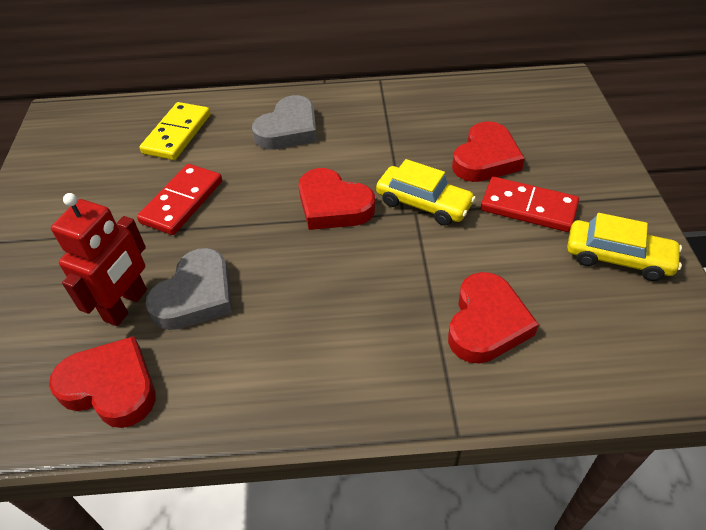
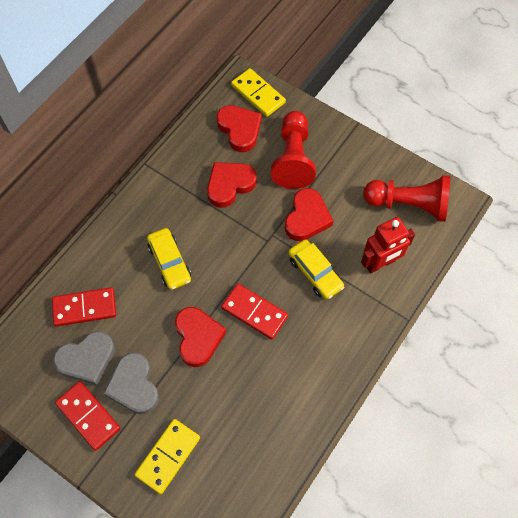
red domino: 2 -> 3
red pawn: 0 -> 2
yellow domino: 1 -> 2

